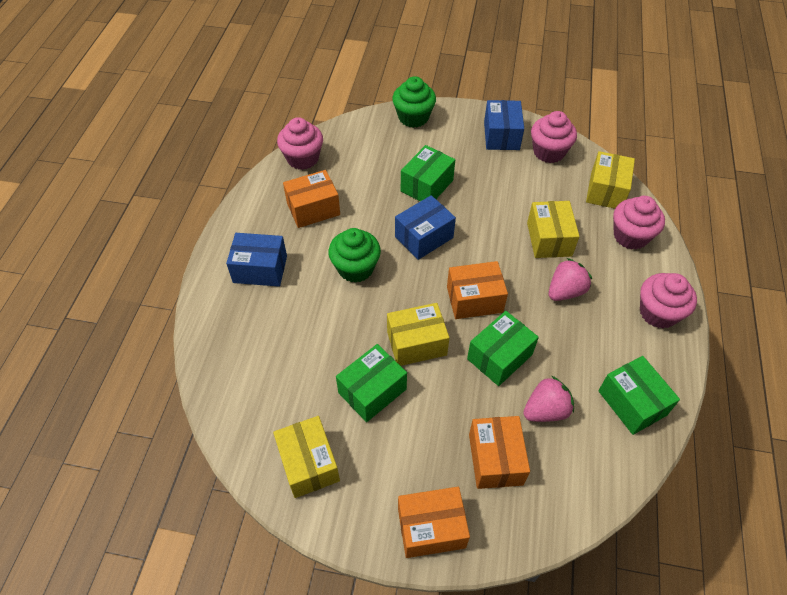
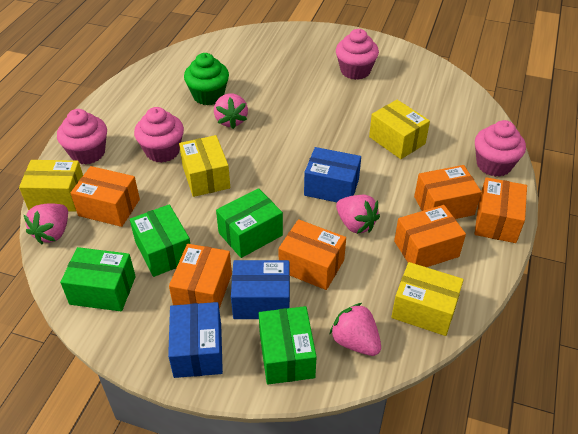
green cupcake: 2 -> 1
orange box: 4 -> 6
pink strawberry: 2 -> 4

